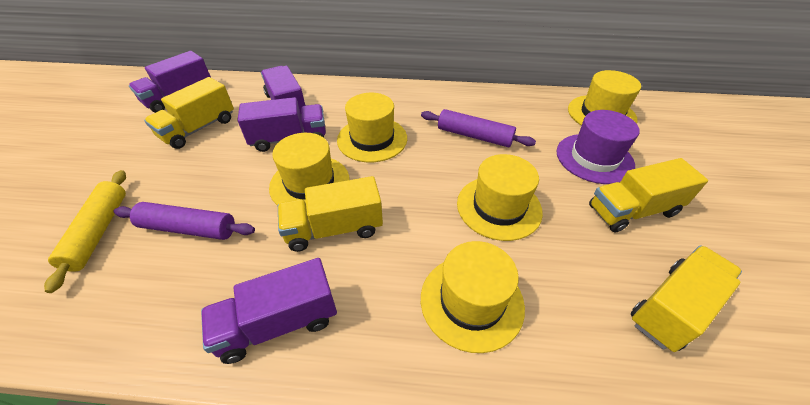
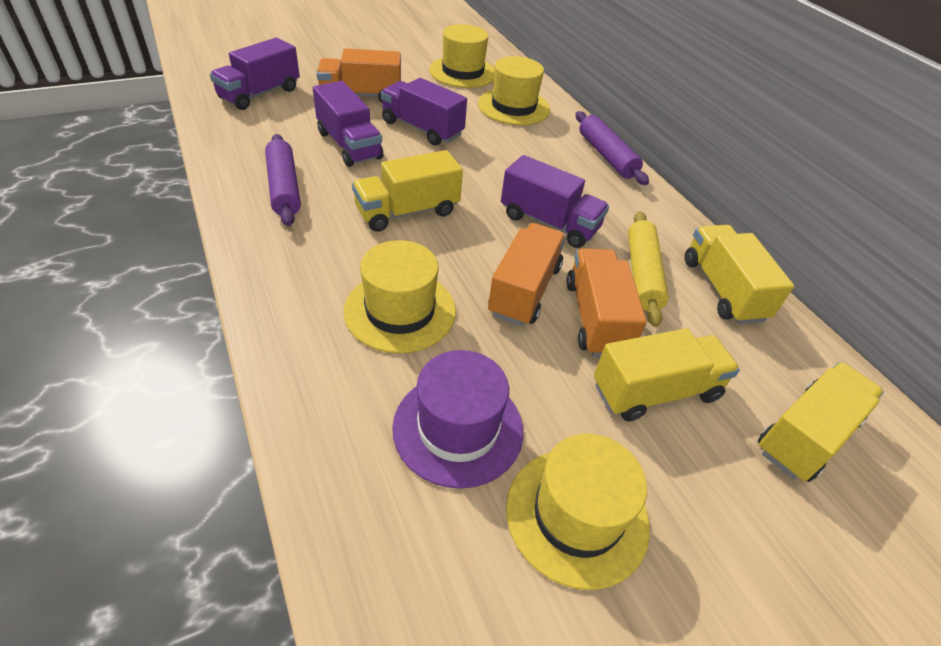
orange truck: 0 -> 3
yellow hat: 5 -> 4

